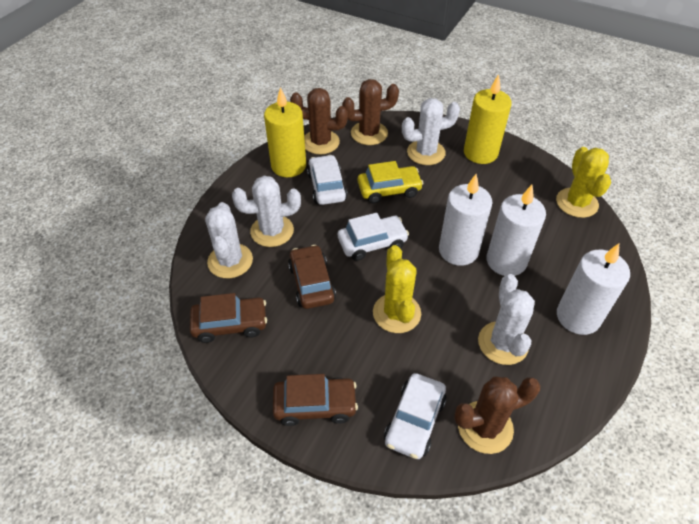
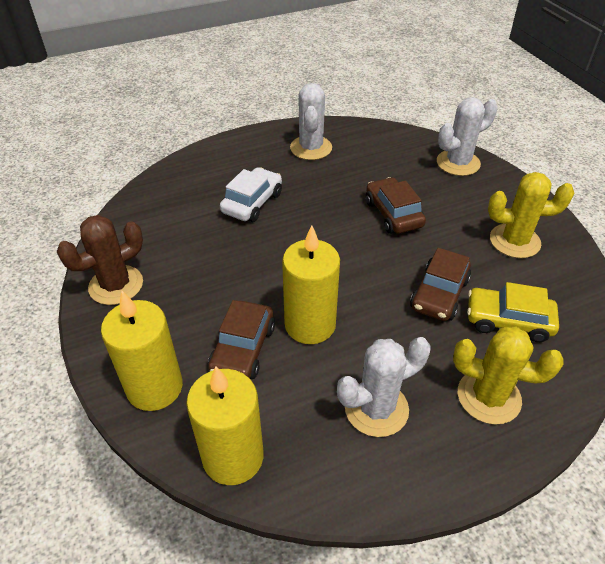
brown cactus: 3 -> 1
white cactus: 4 -> 3
white candle: 3 -> 0
white car: 3 -> 1
yellow candle: 2 -> 3

